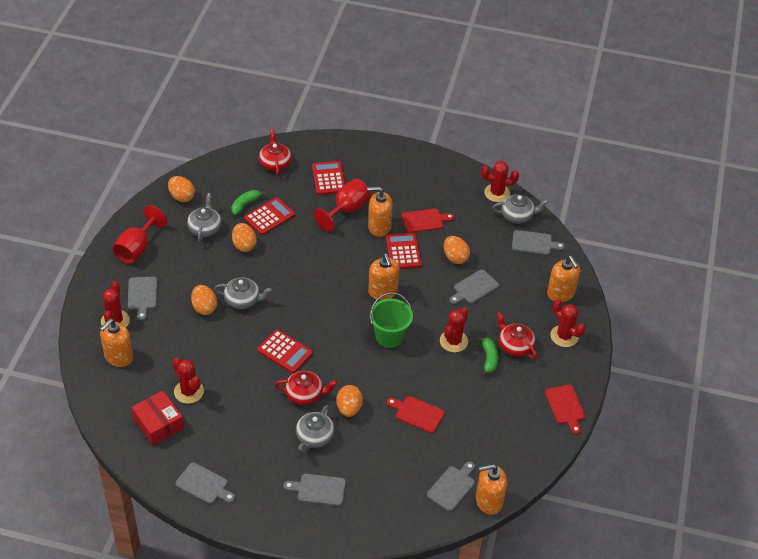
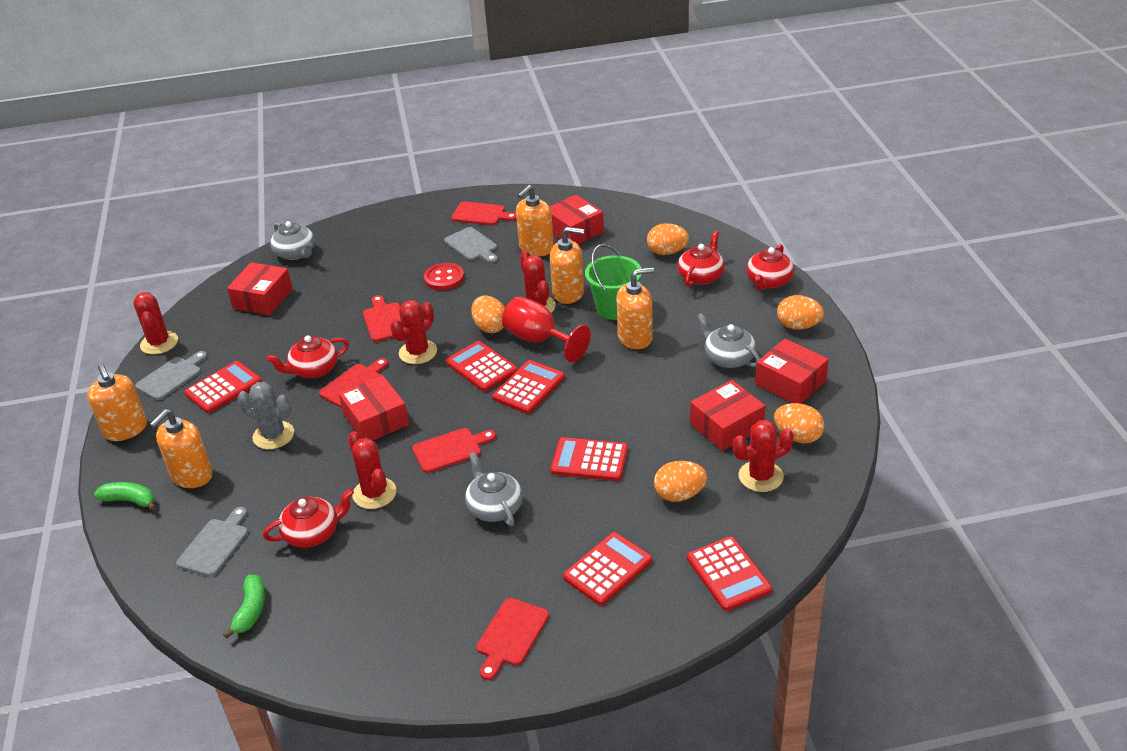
grey cactus: 0 -> 1
grey cutting board: 6 -> 3
grey teapot: 4 -> 3
red box: 1 -> 5
red button: 0 -> 1
red calculator: 4 -> 6
red cutting board: 3 -> 5
red goblet: 2 -> 1
red teapot: 3 -> 4

